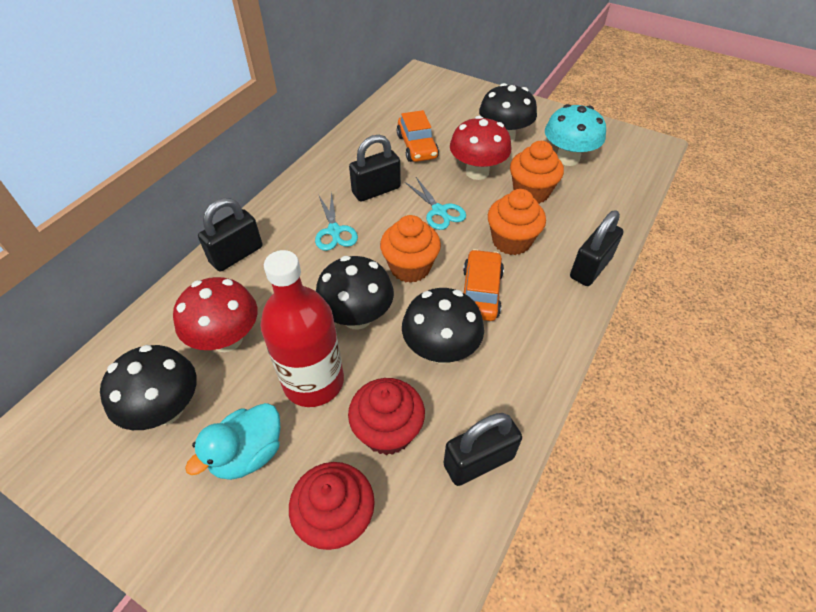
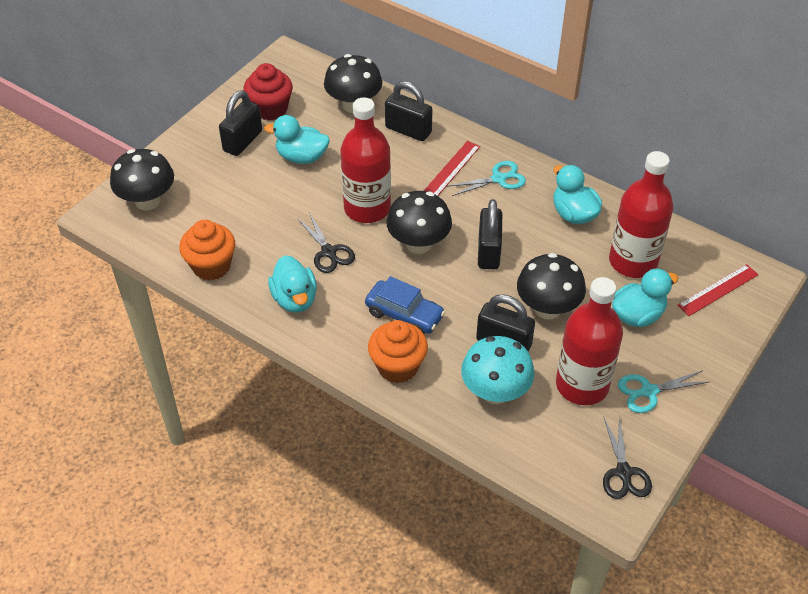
black scissors: 0 -> 2
blue car: 0 -> 1
orange car: 2 -> 0
orange cupcake: 3 -> 2
red bottle: 1 -> 3
red cupcake: 2 -> 1
red mushroom: 2 -> 0
red ruler: 0 -> 2
turquoise duck: 1 -> 4

